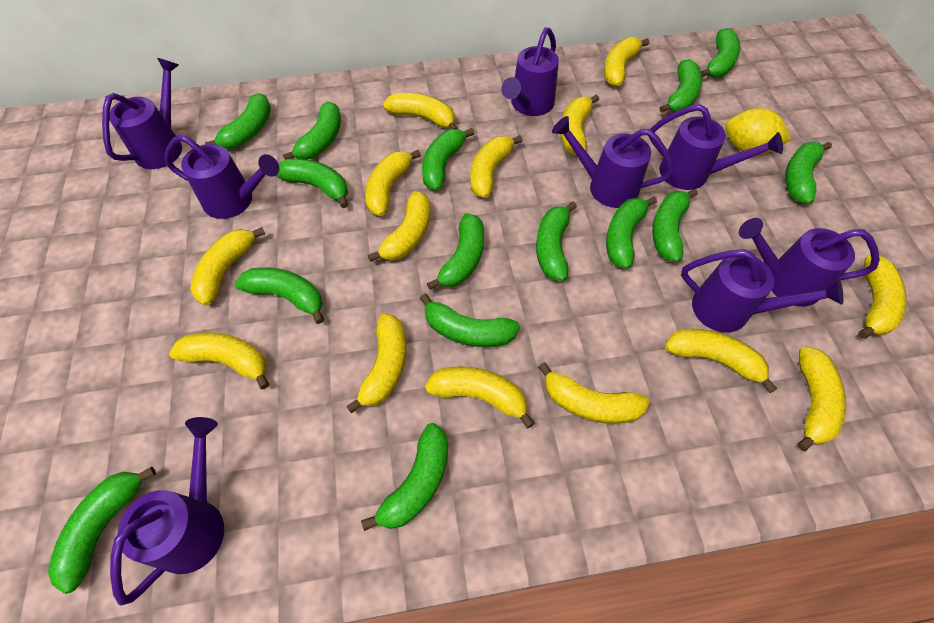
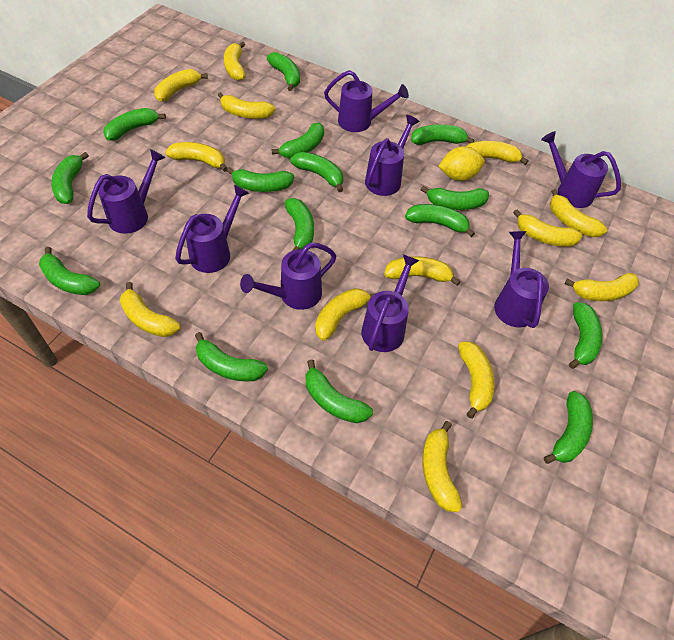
yellow banana: 14 -> 13

